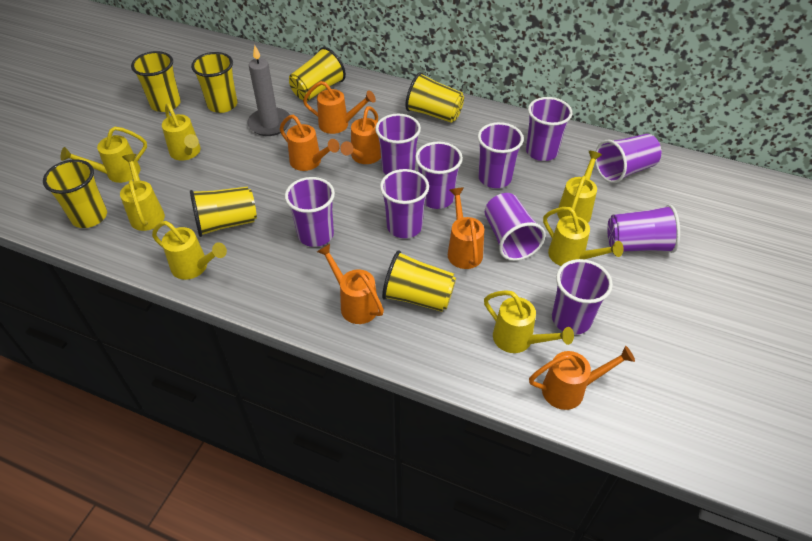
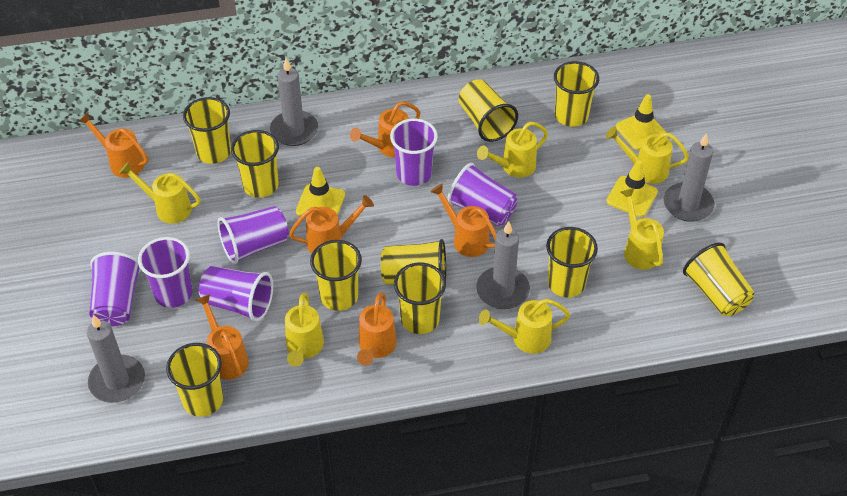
grey candle: 1 -> 4
purple cup: 10 -> 6
yellow cup: 7 -> 10
yellow traffic cone: 0 -> 3
yellow watering can: 7 -> 6

